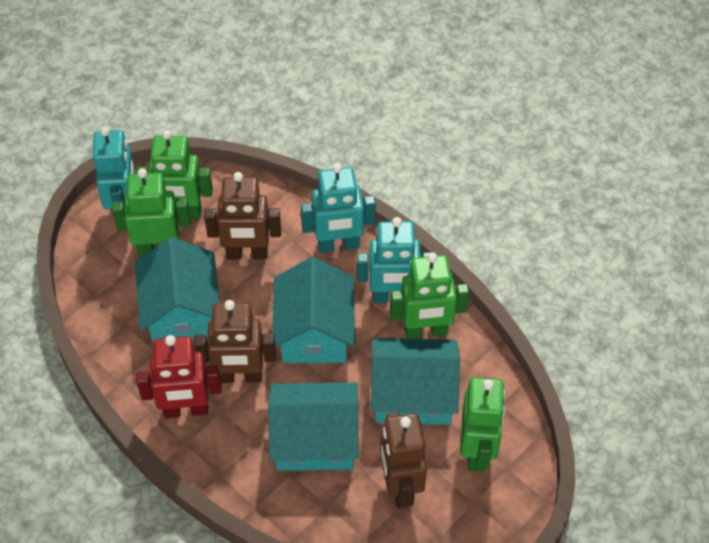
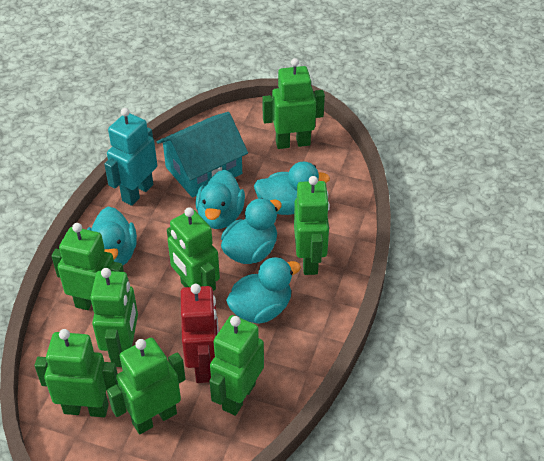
brown robot: 3 -> 0
green robot: 4 -> 8
turquoise duck: 0 -> 5
turquoise house: 4 -> 1
turquoise robot: 3 -> 1

